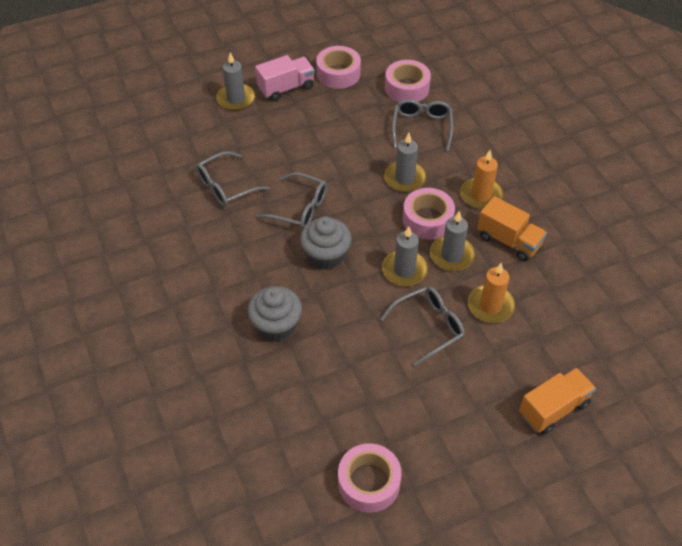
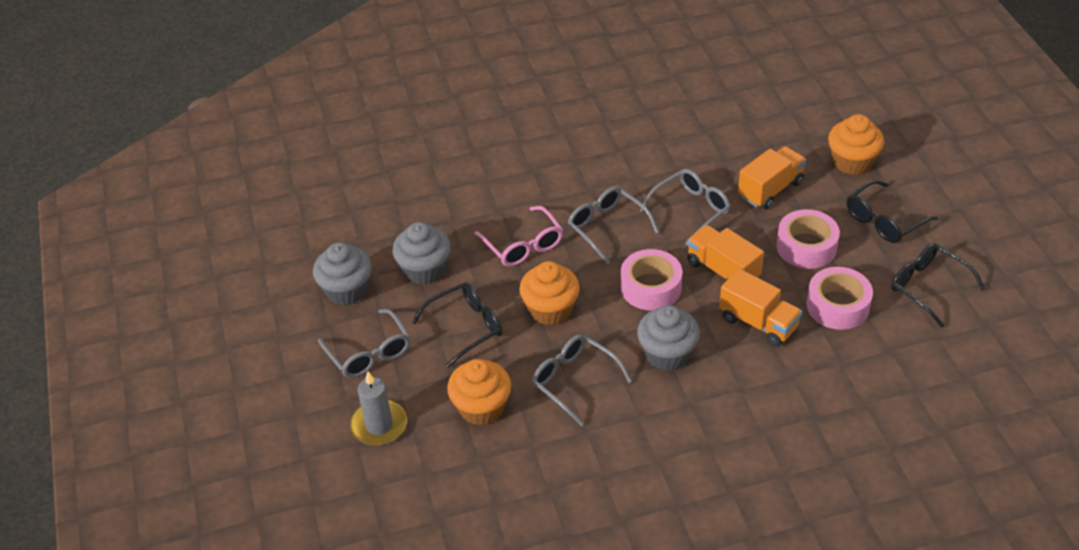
black glasses: 0 -> 3
grey candle: 4 -> 1
grey cupcake: 2 -> 3
orange candle: 2 -> 0
orange cupcake: 0 -> 3
orange truck: 2 -> 3
pink glasses: 0 -> 1
pink tape: 4 -> 3
pink truck: 1 -> 0

